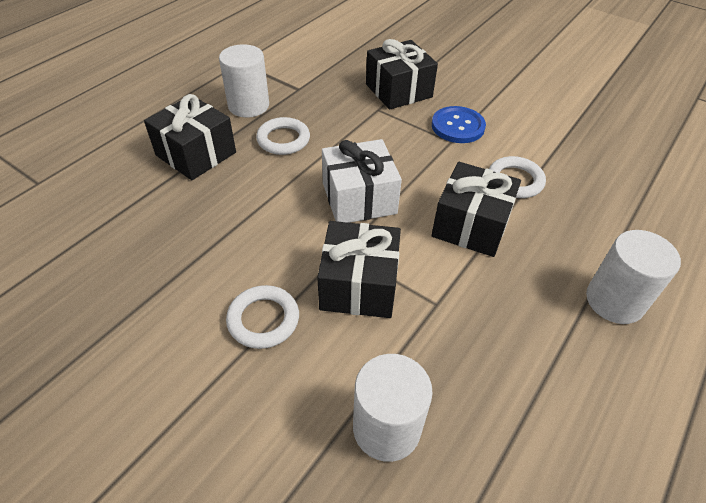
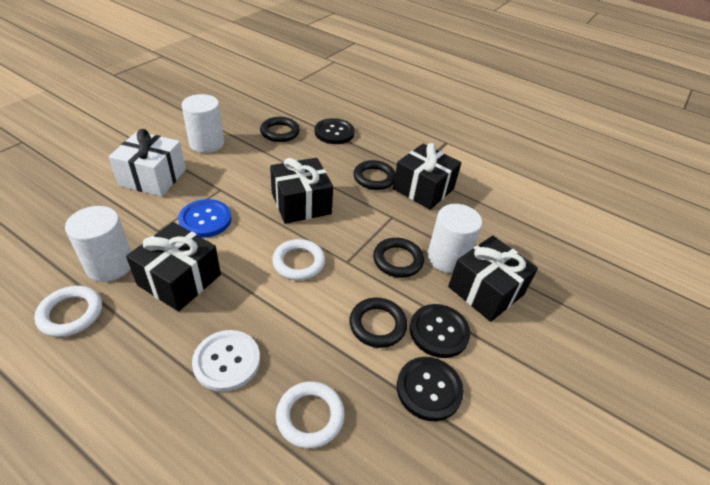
black button: 0 -> 3
black ring: 0 -> 4
white button: 0 -> 1

